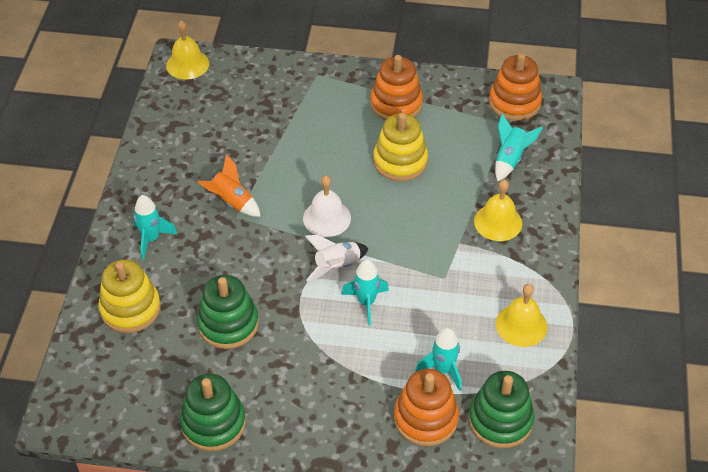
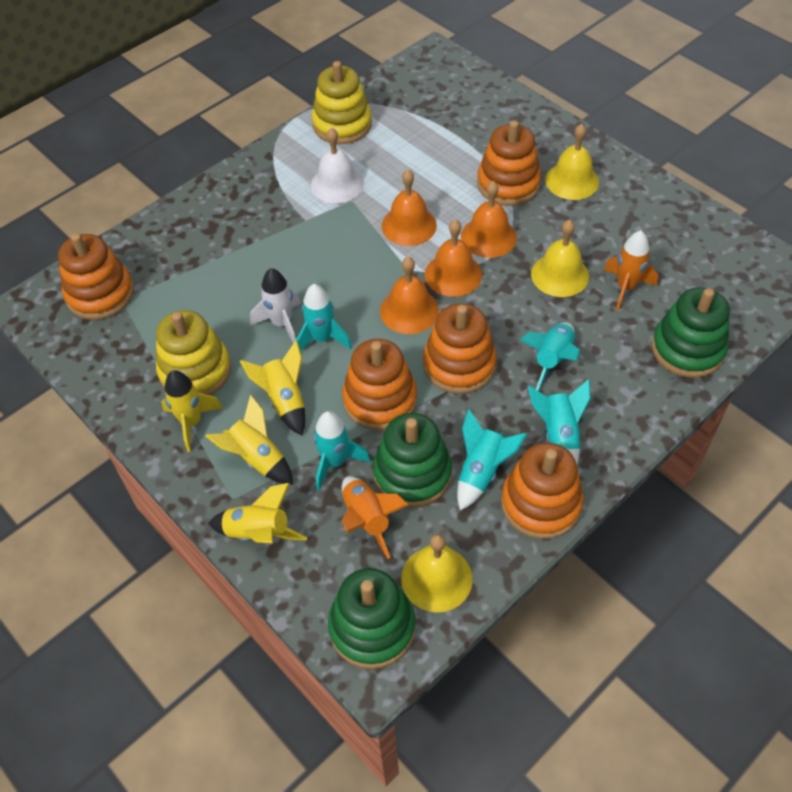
orange bell: 0 -> 4
orange rocket: 1 -> 2
orange stacking toy: 3 -> 5
turquoise rocket: 4 -> 5
yellow rocket: 0 -> 4

